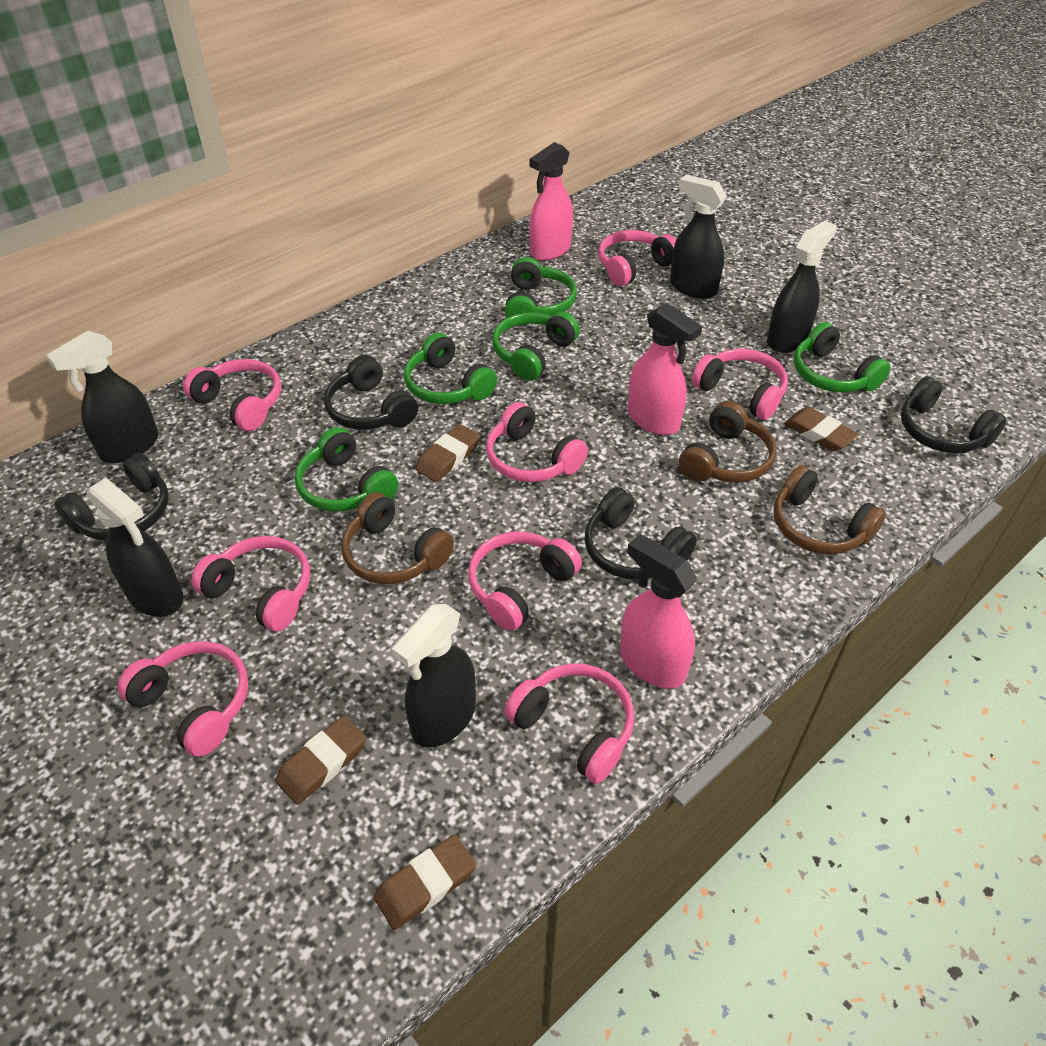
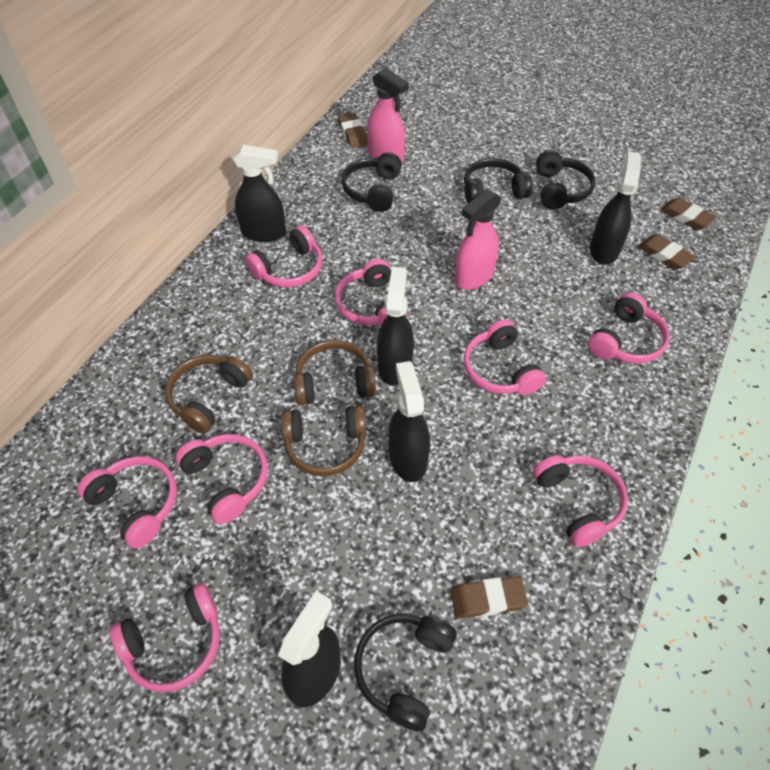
green headphones: 5 -> 0
pink spray bottle: 3 -> 2

